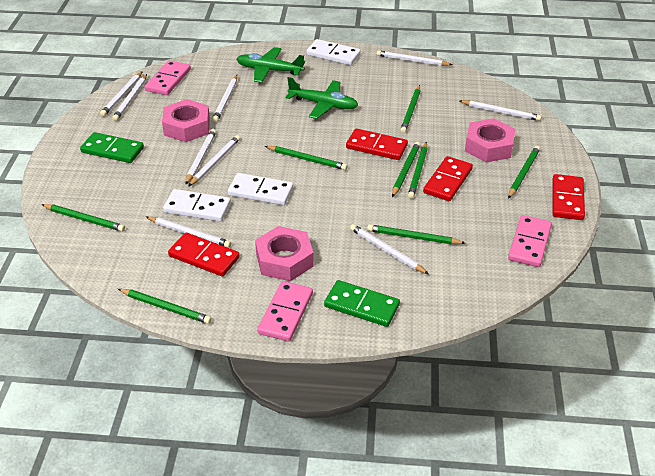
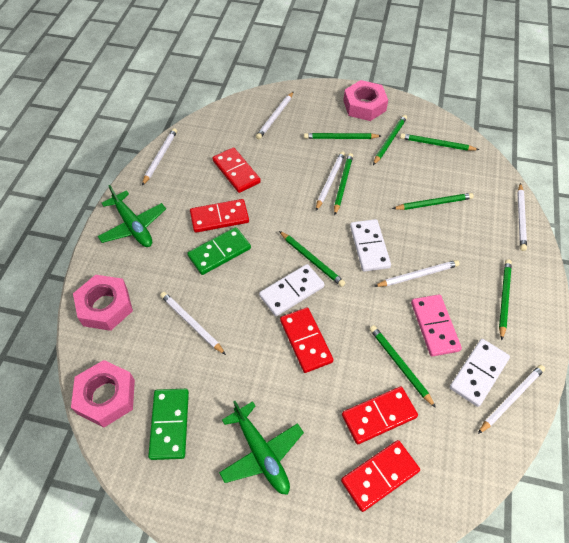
pink domino: 3 -> 1
red domino: 4 -> 5
white pencil: 9 -> 7

